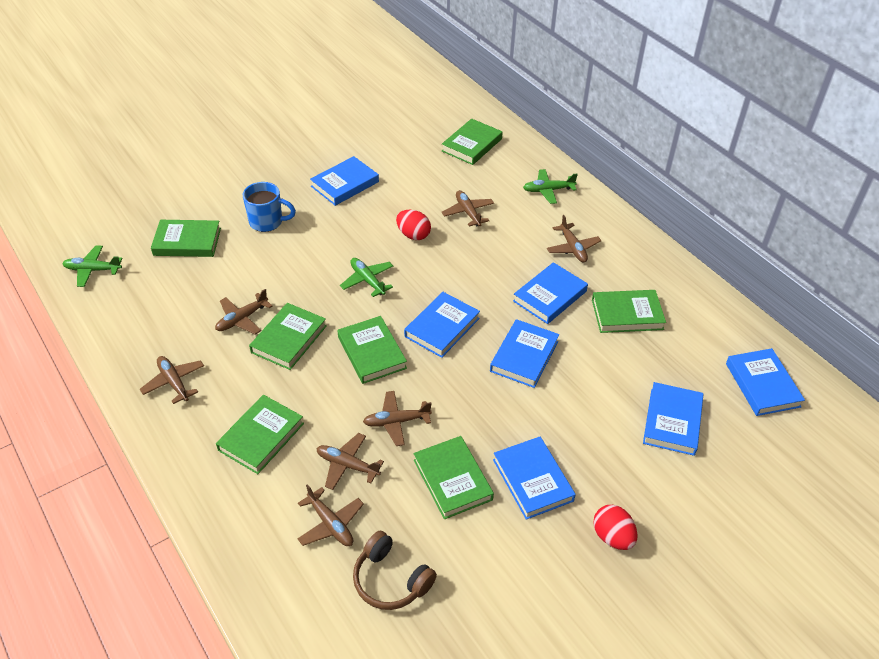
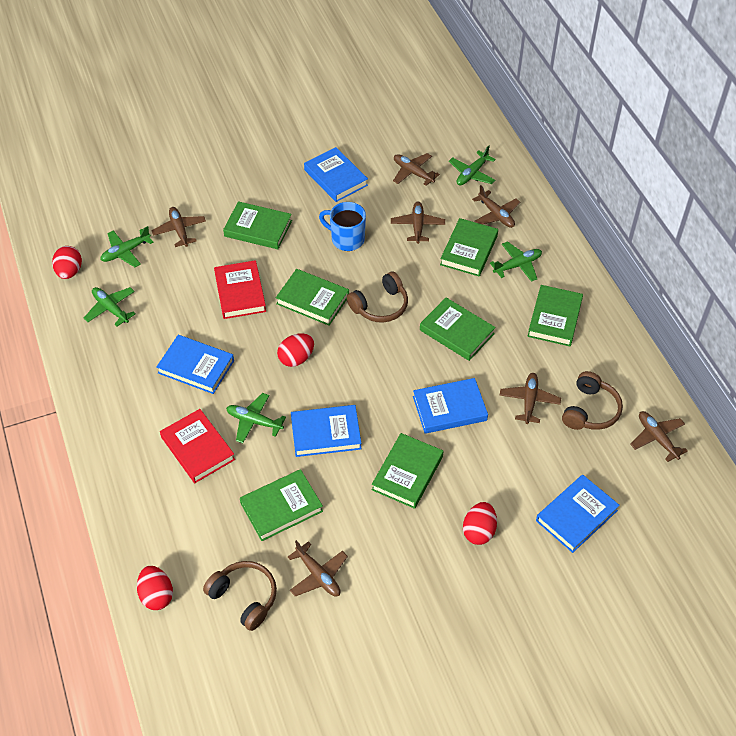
blue book: 7 -> 5
brown headphones: 1 -> 3
green plane: 3 -> 5
red book: 0 -> 2
red egg: 2 -> 4

